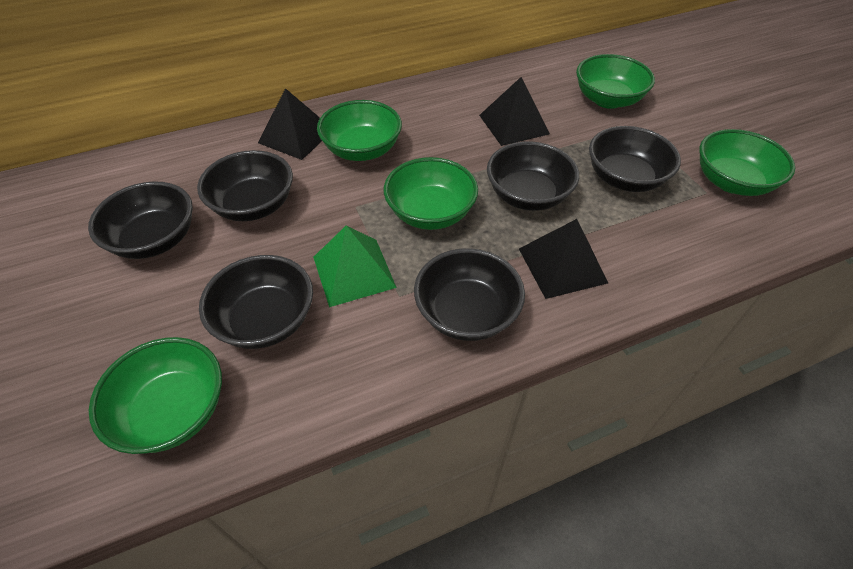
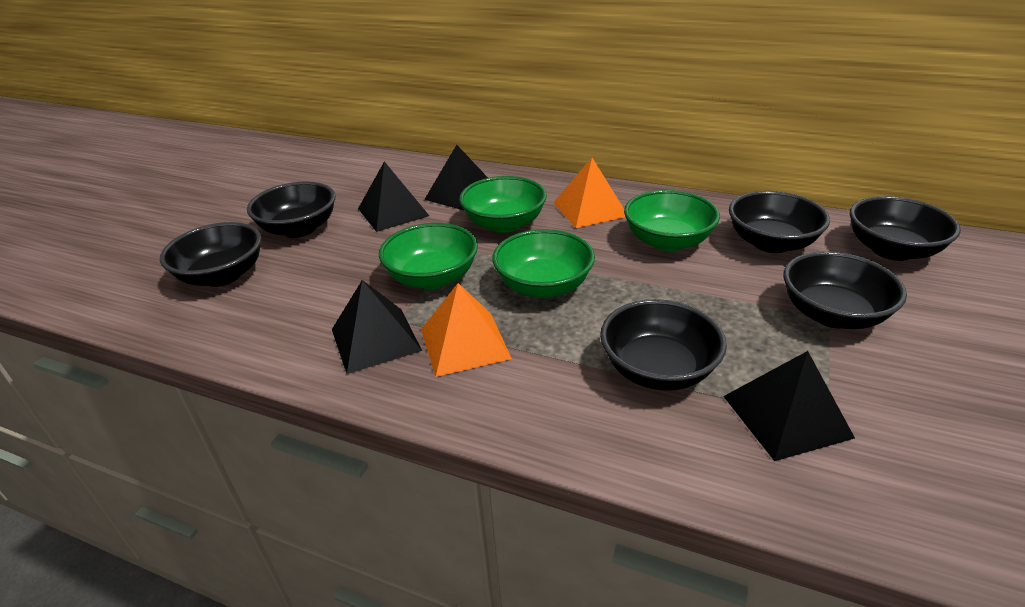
black pyramid: 3 -> 4
green bowl: 5 -> 4
green pyramid: 1 -> 0
orange pyramid: 0 -> 2

